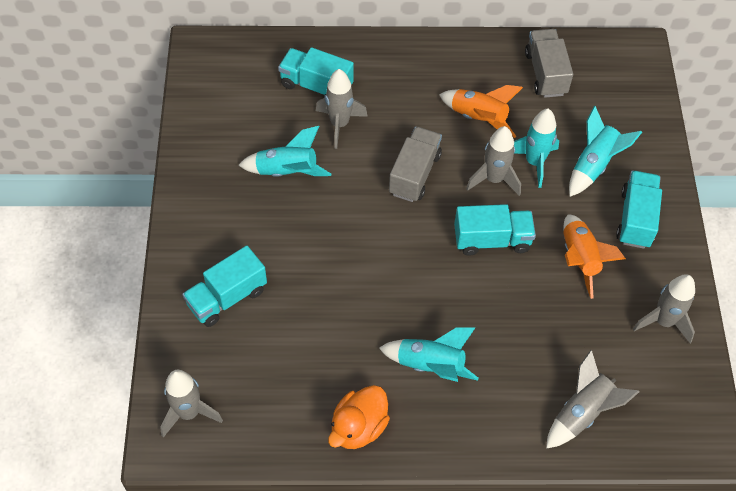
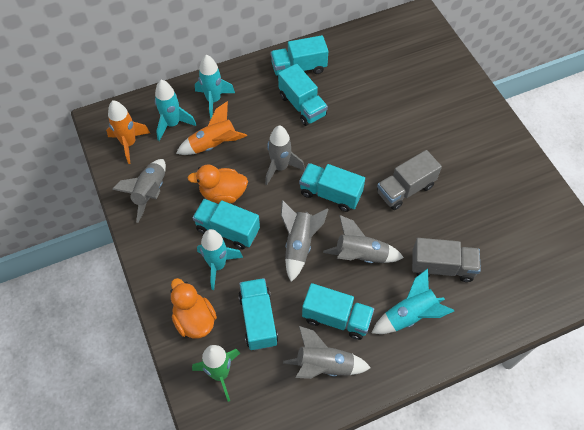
green rocket: 0 -> 1
orange duck: 1 -> 2
turquoise truck: 4 -> 6

